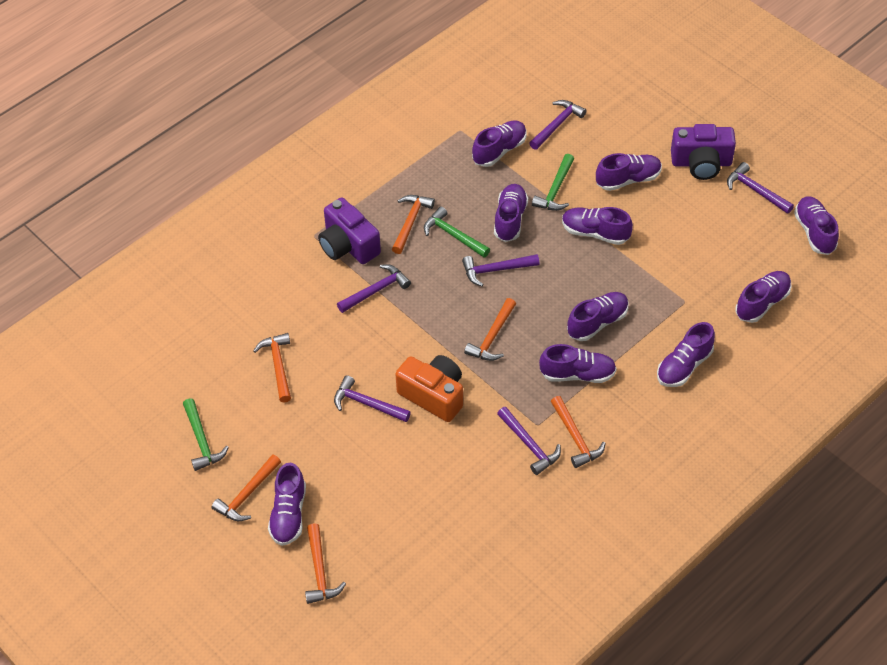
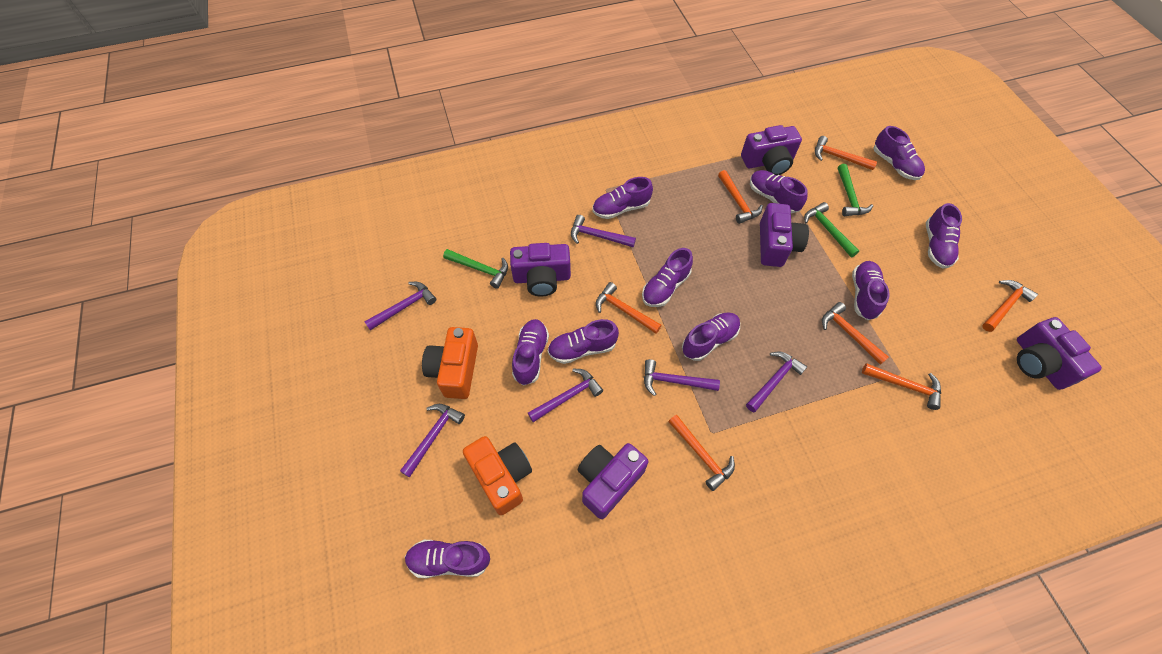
orange camera: 1 -> 2
orange hammer: 6 -> 7
purple camera: 2 -> 5

